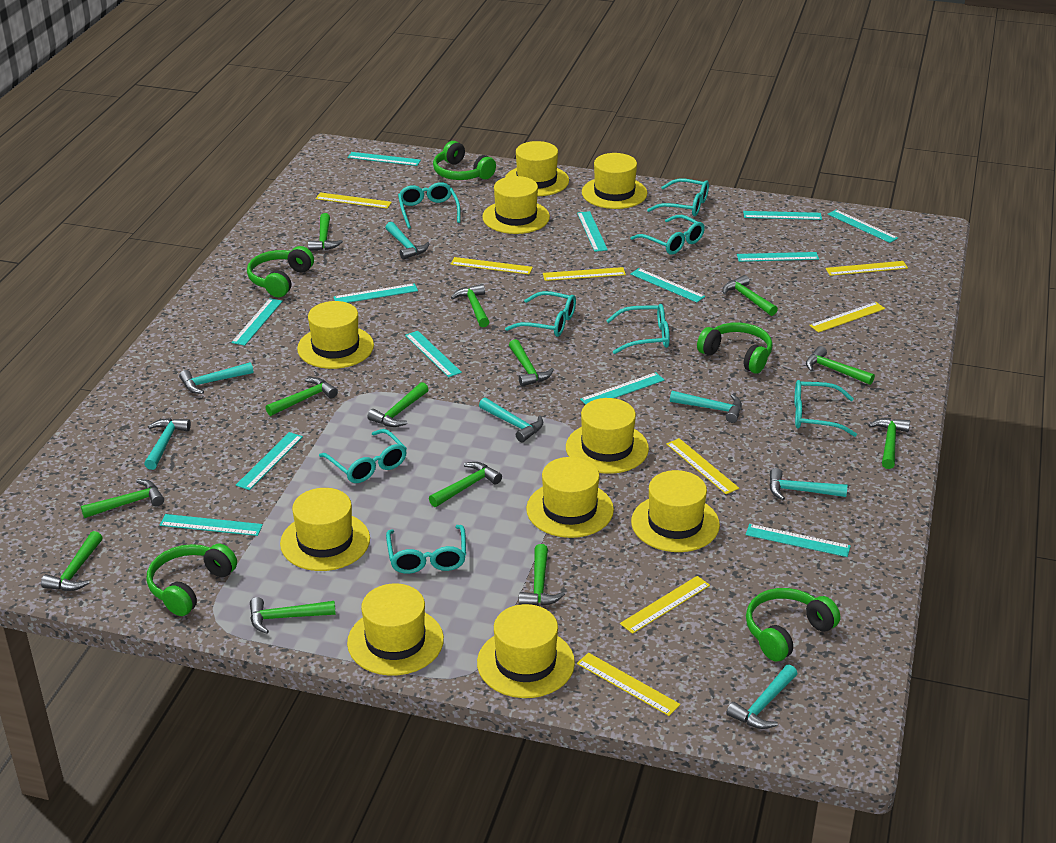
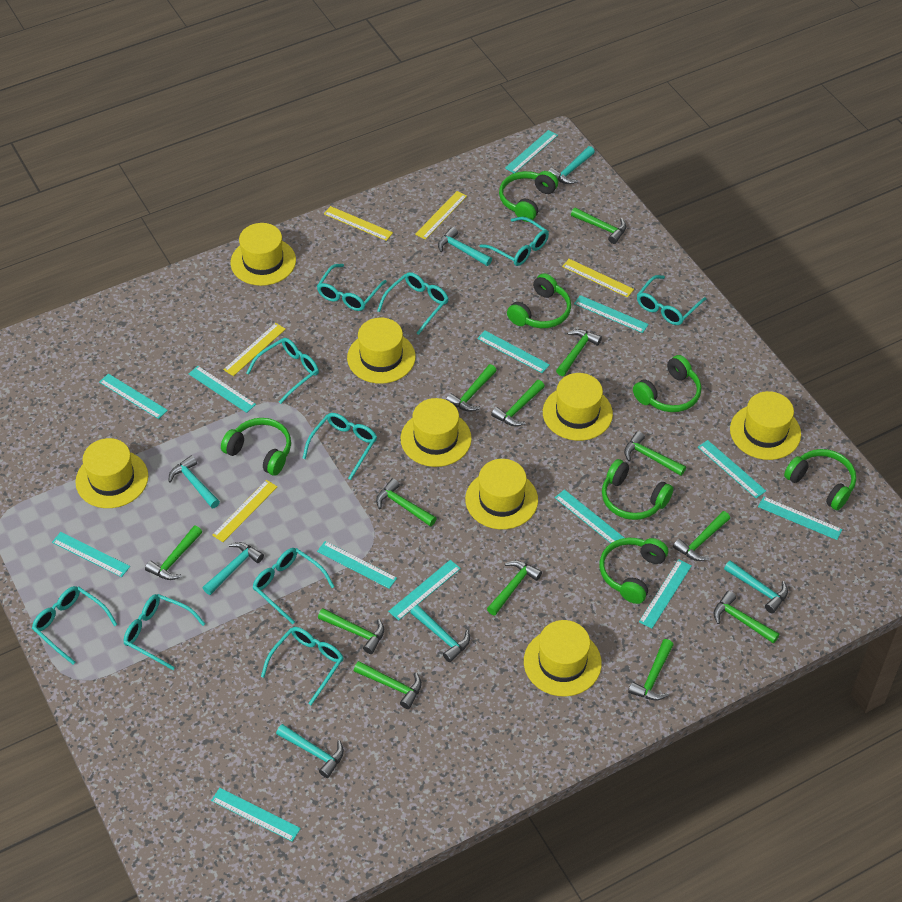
green headphones: 5 -> 7
turquoise glasses: 8 -> 10
yellow hat: 10 -> 8
yellow ruler: 8 -> 5

